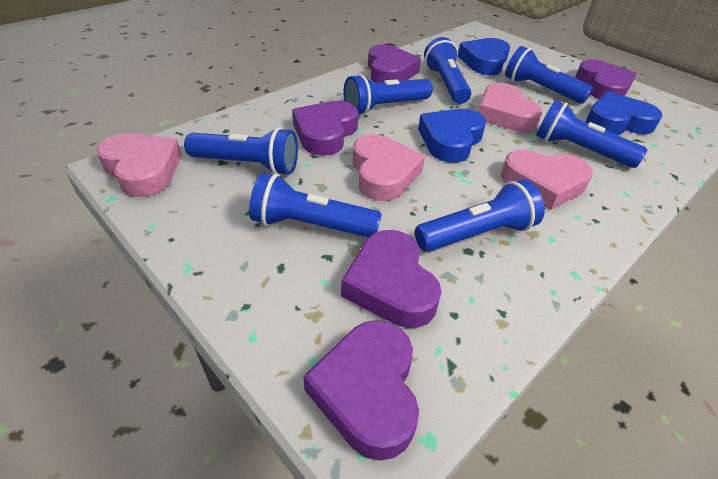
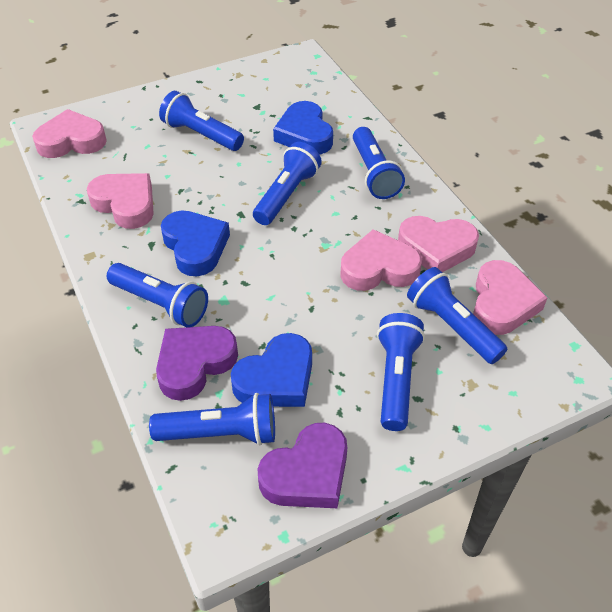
pink heart: 4 -> 5
purple heart: 5 -> 2

